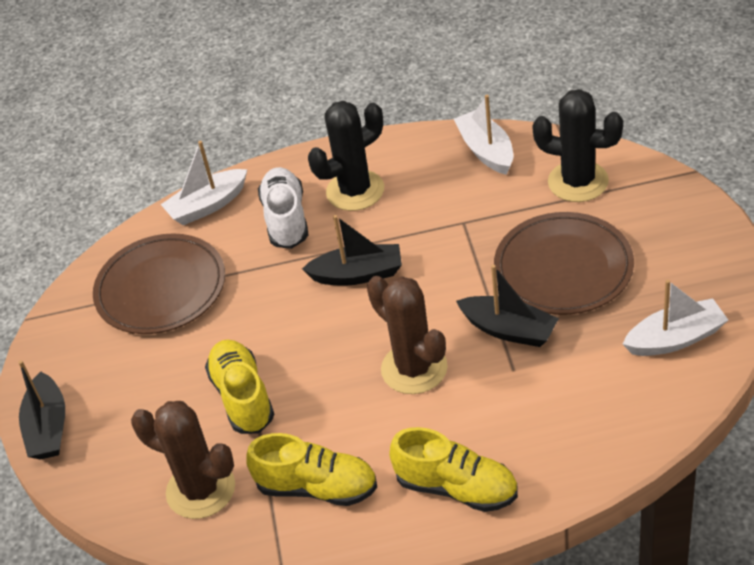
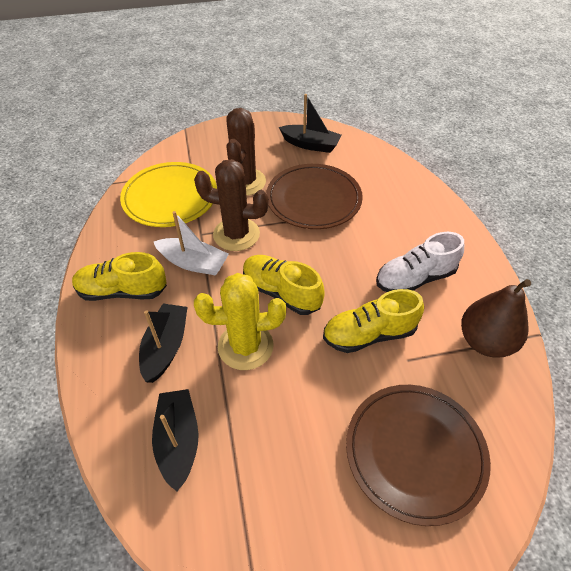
black cactus: 2 -> 0
brown pear: 0 -> 1
white boat: 3 -> 1
yellow cactus: 0 -> 1
yellow plate: 0 -> 1

